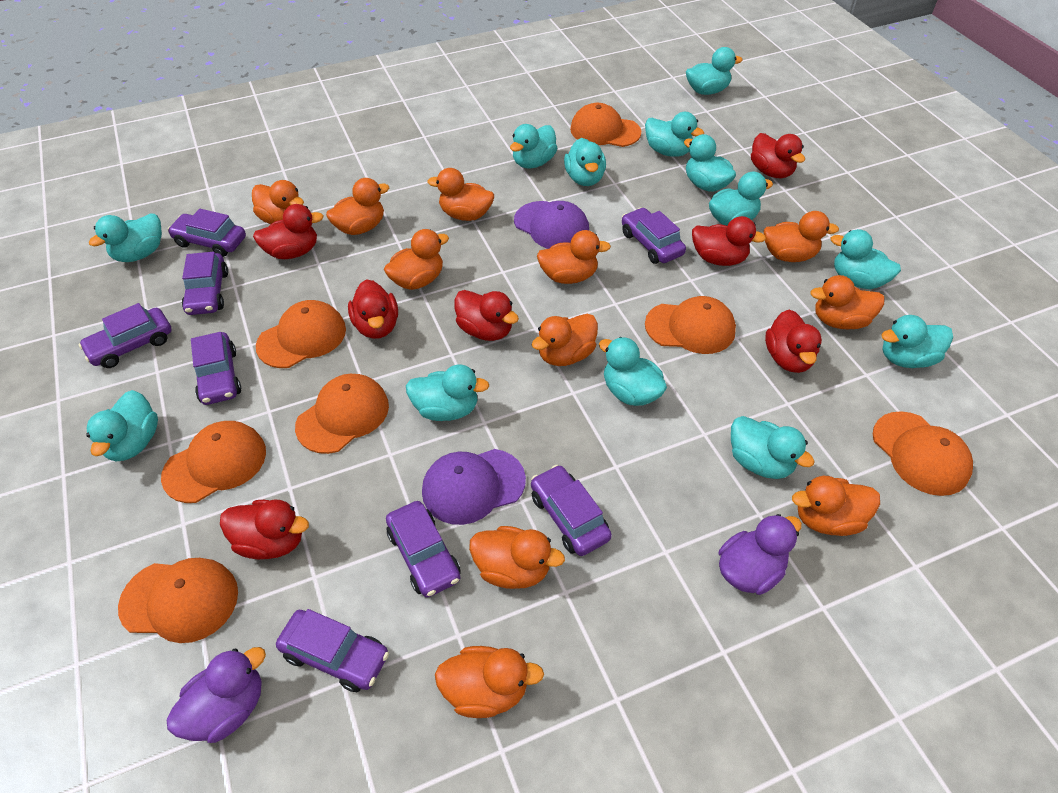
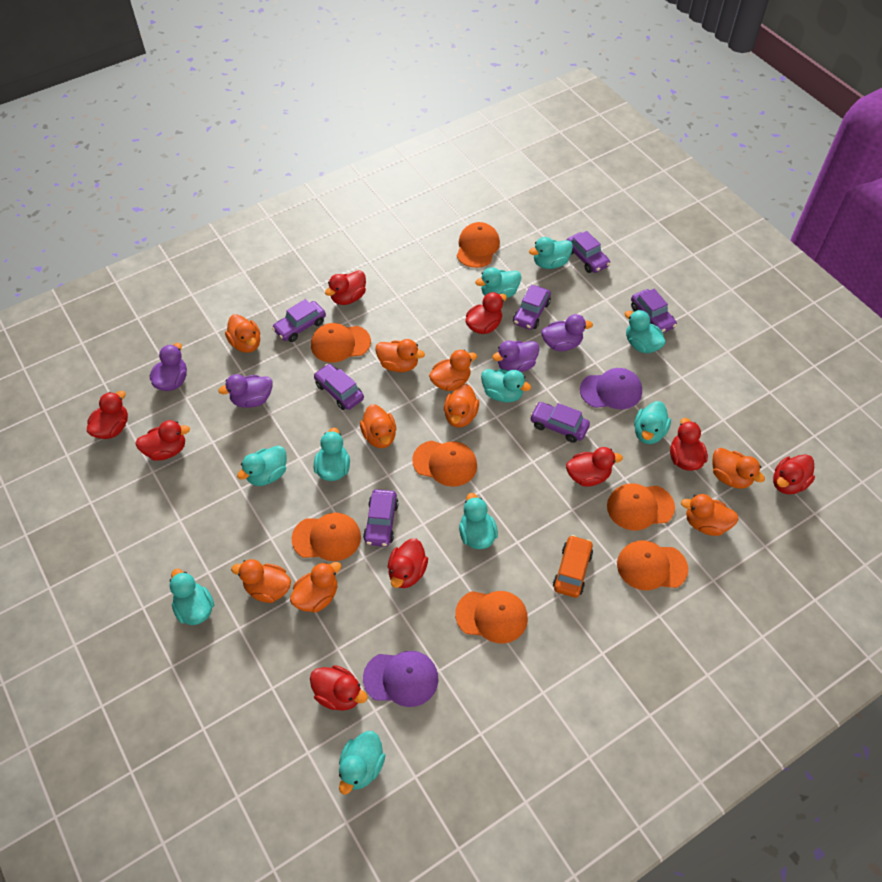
orange car: 0 -> 1
orange duck: 11 -> 9
purple car: 8 -> 7
purple duck: 2 -> 4
red duck: 7 -> 9
turquoise duck: 13 -> 10

